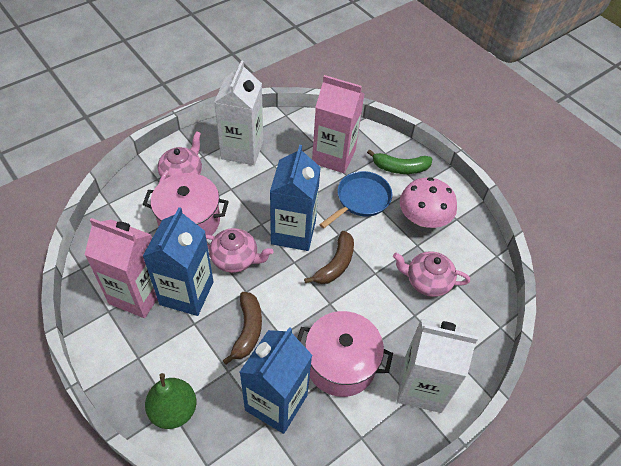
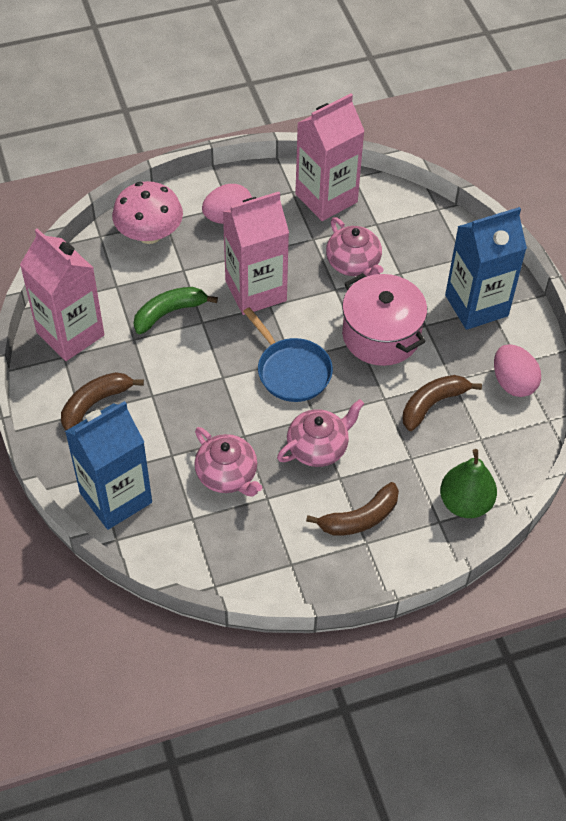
blue carton: 3 -> 2
brown banana: 2 -> 3
pink carton: 2 -> 3
pink egg: 0 -> 2
pink pot: 2 -> 1
white carton: 2 -> 0

